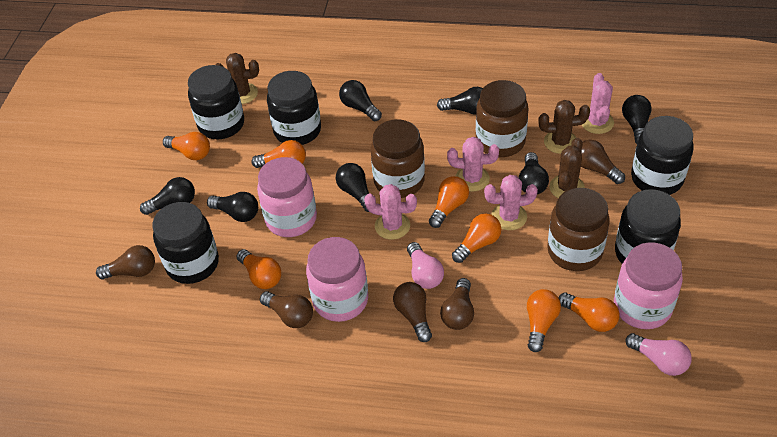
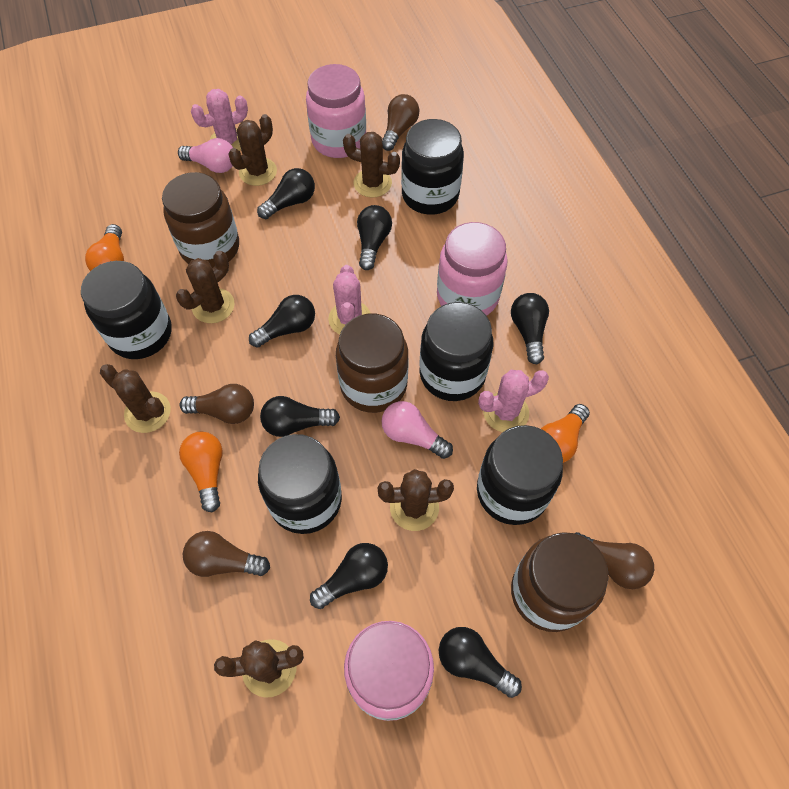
brown cactus: 3 -> 6
brown light bulb: 5 -> 4
orange light bulb: 7 -> 3
pink cactus: 4 -> 3

